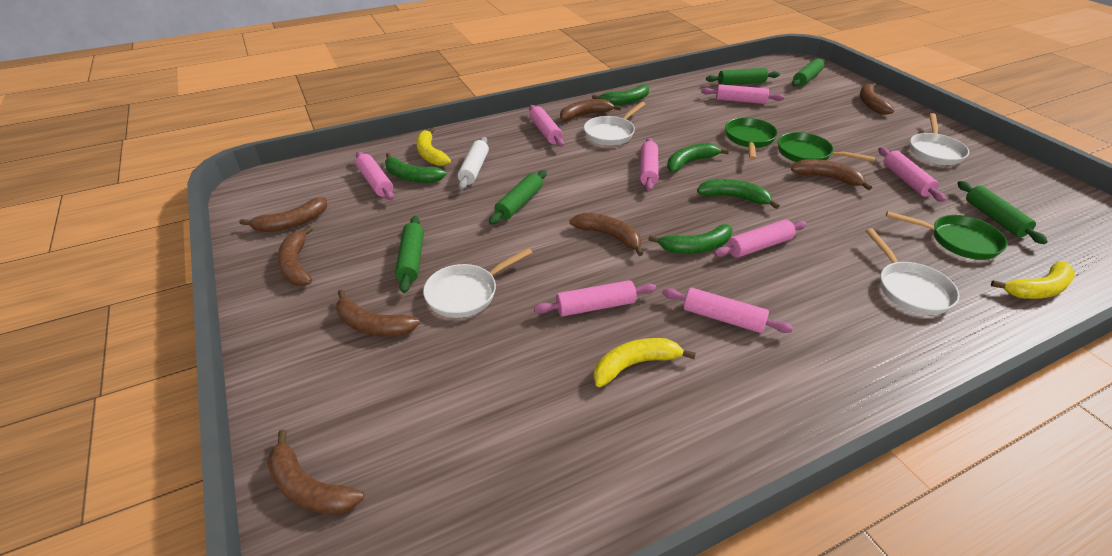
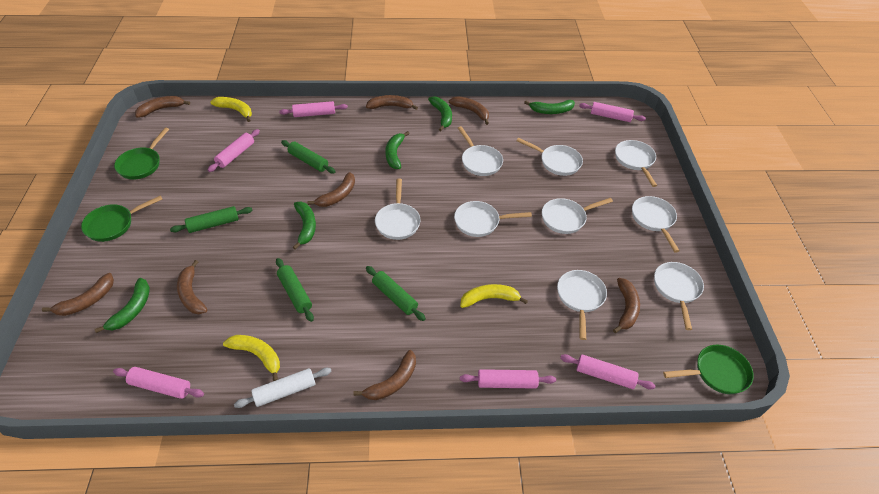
green rolling pin: 5 -> 4
pink rolling pin: 8 -> 6
white pan: 4 -> 9

